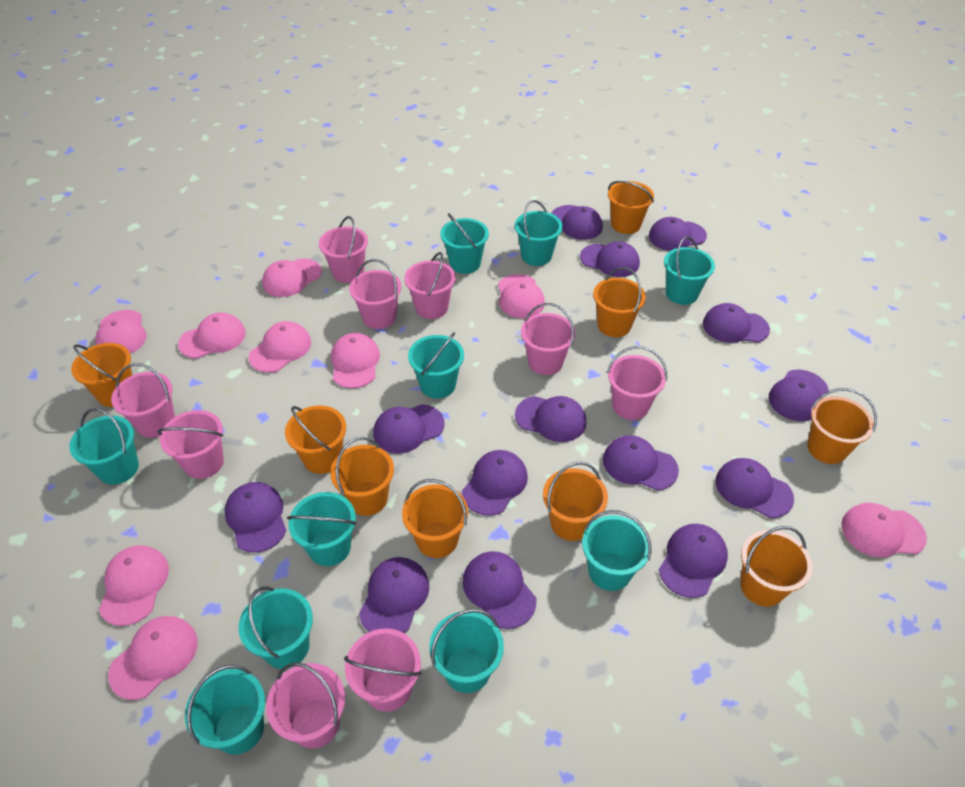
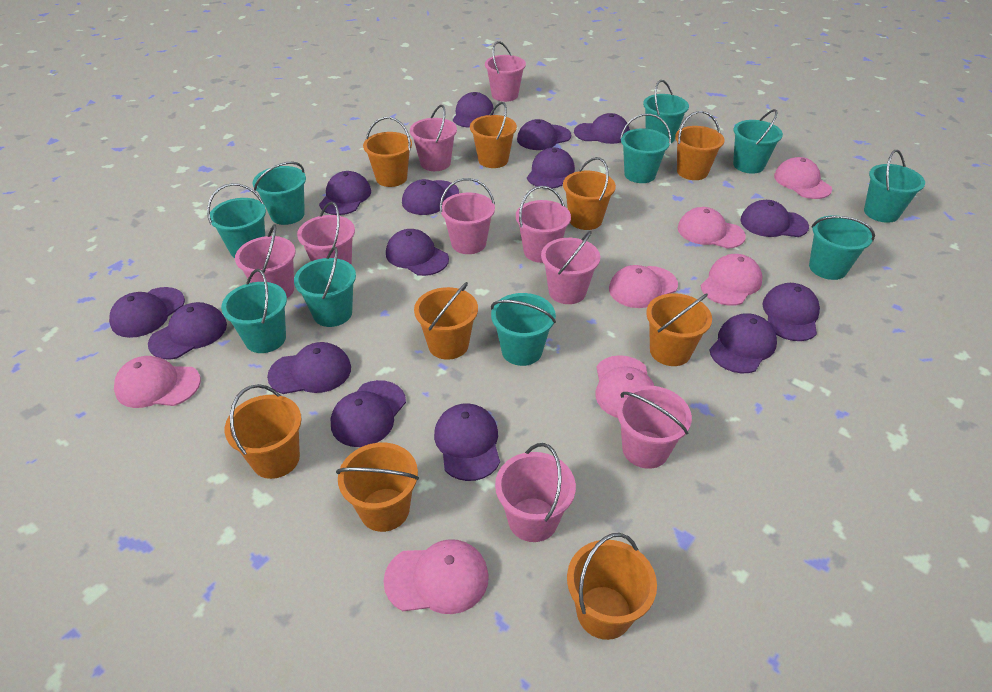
pink cap: 9 -> 7
purple cap: 14 -> 15

